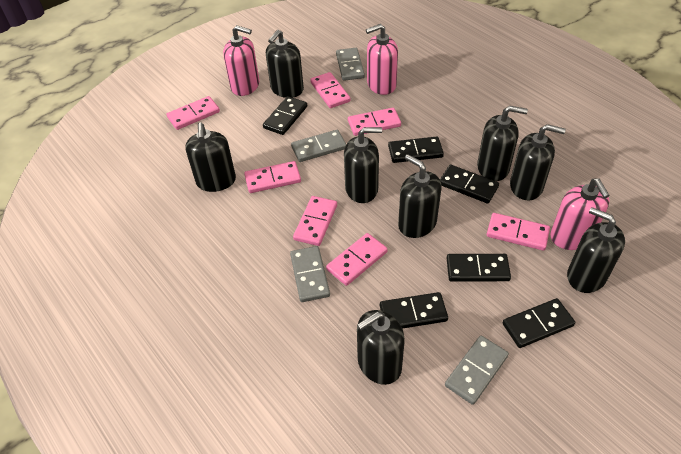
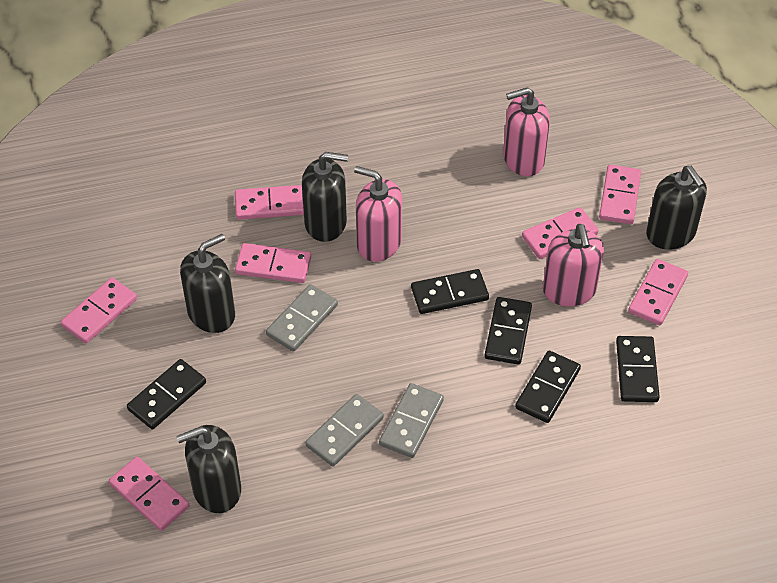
black domino: 6 -> 5
black soap dispenser: 8 -> 4
grey domino: 4 -> 3

